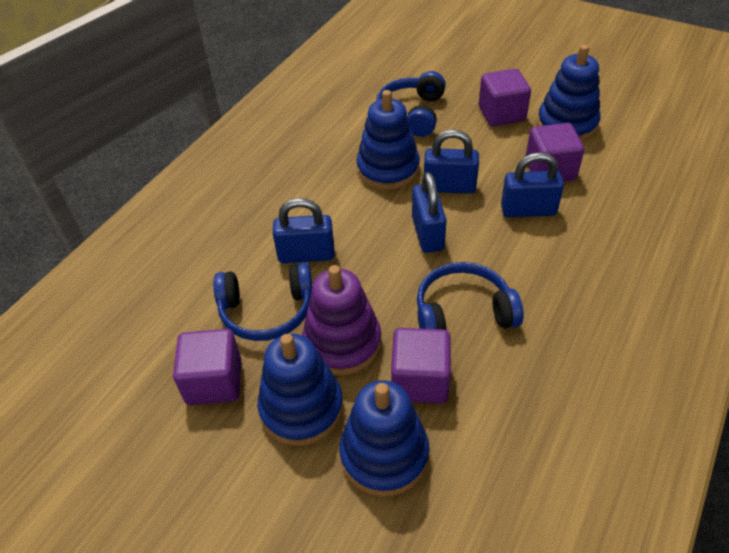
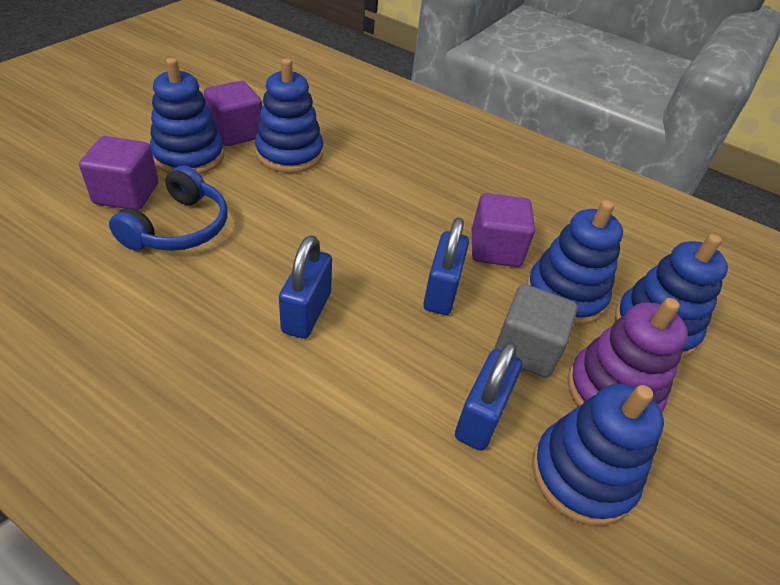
blue headphones: 3 -> 1
blue padlock: 4 -> 3
blue stacking toy: 4 -> 5
grey cube: 0 -> 1
purple cube: 4 -> 3

